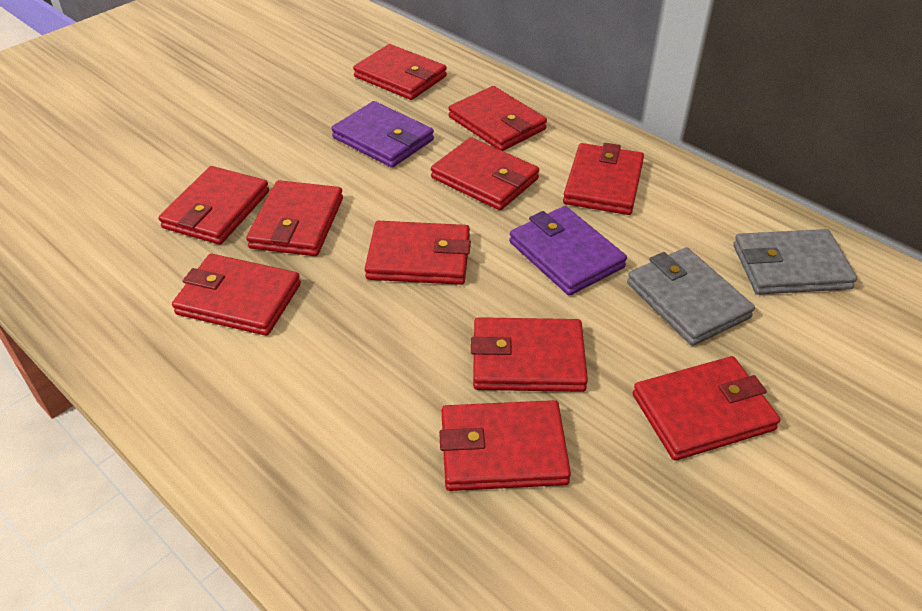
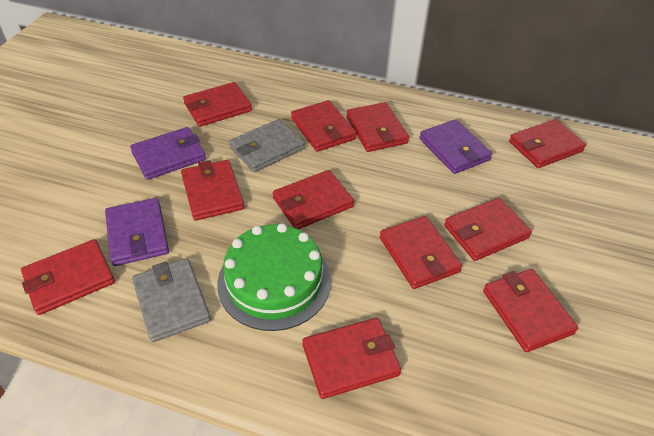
green cake: 0 -> 1
purple wallet: 2 -> 3

